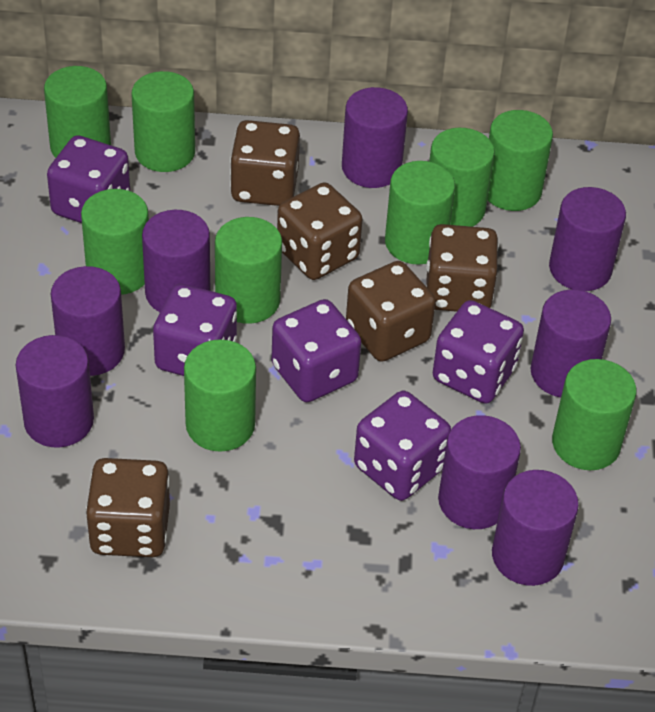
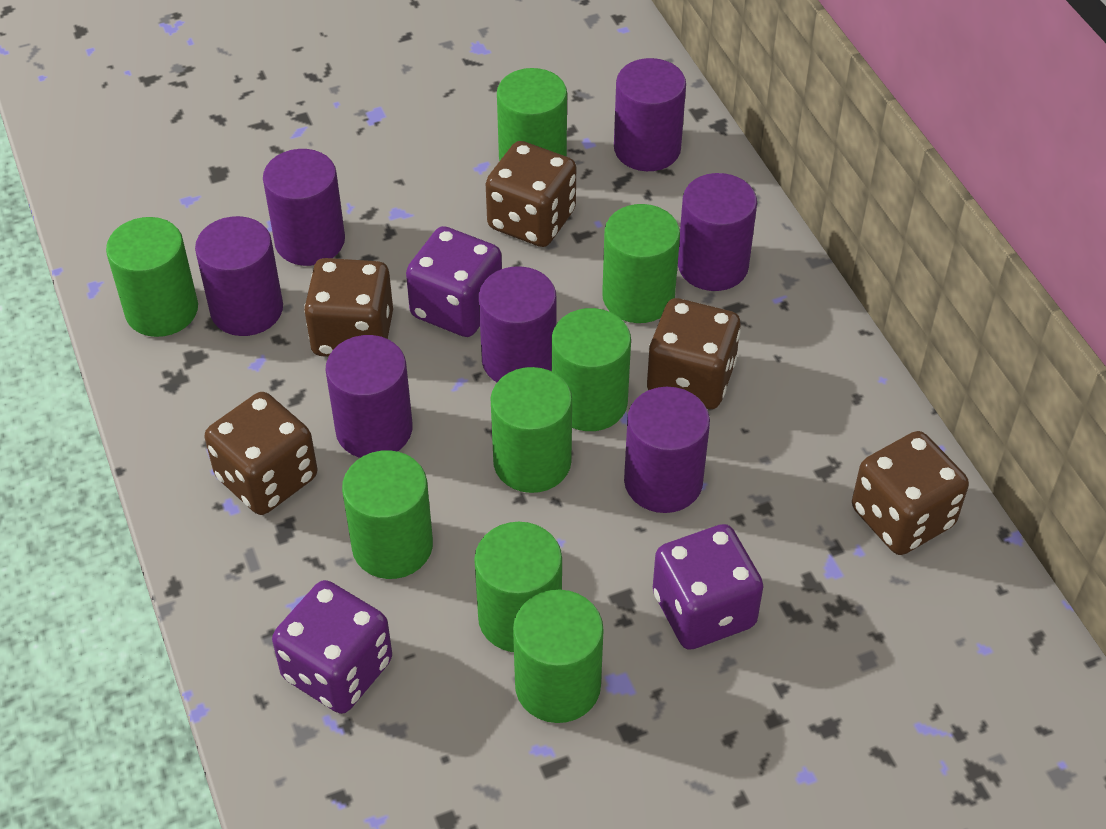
green cylinder: 9 -> 8
purple cylinder: 8 -> 7
purple dice: 5 -> 3

